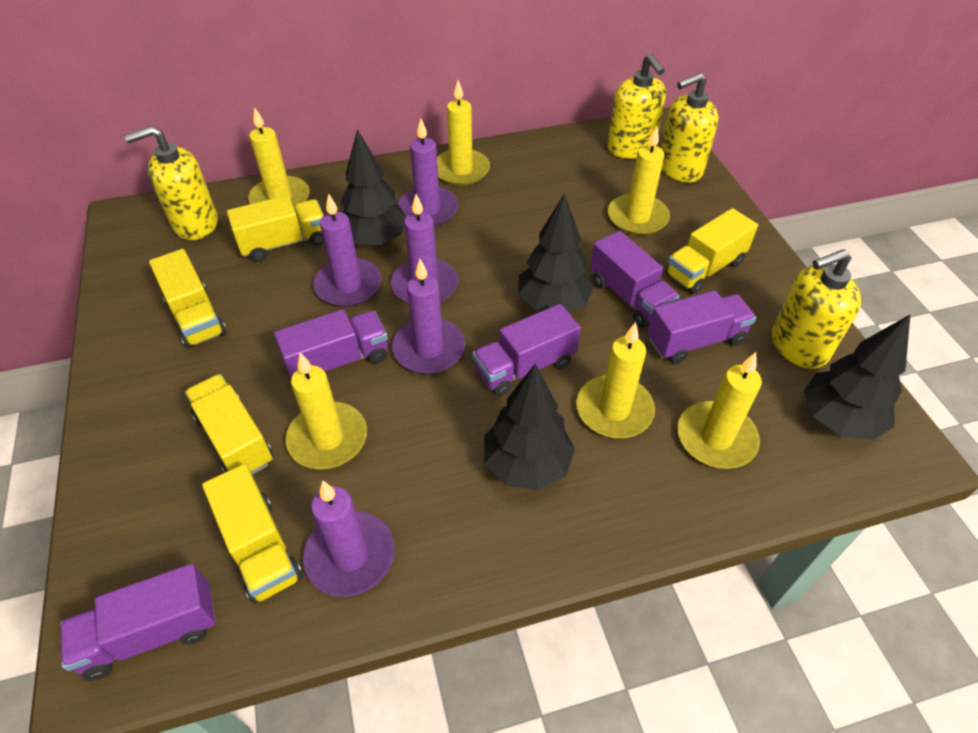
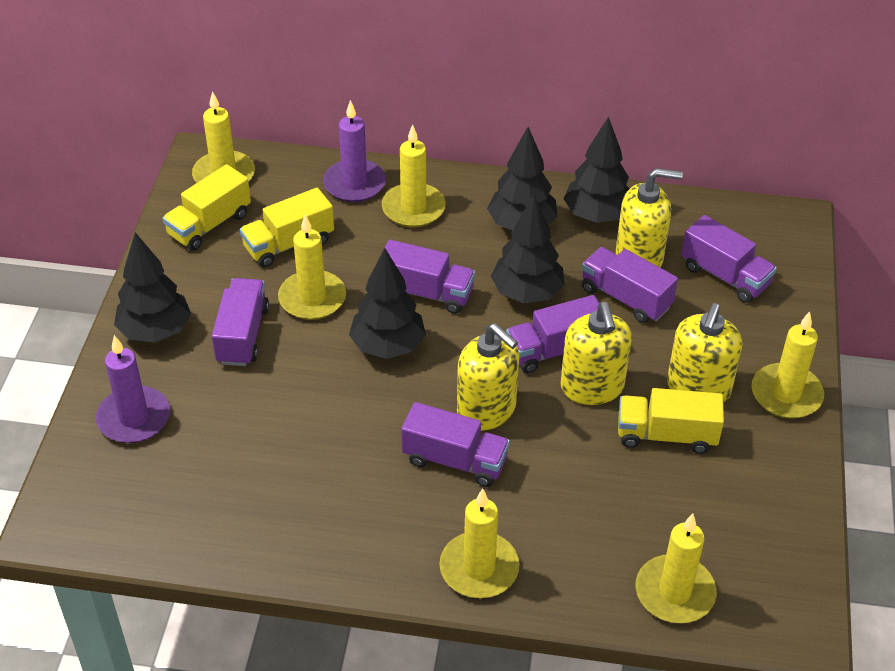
black tree: 4 -> 5
purple candle: 5 -> 2
purple truck: 5 -> 6
yellow truck: 5 -> 3

